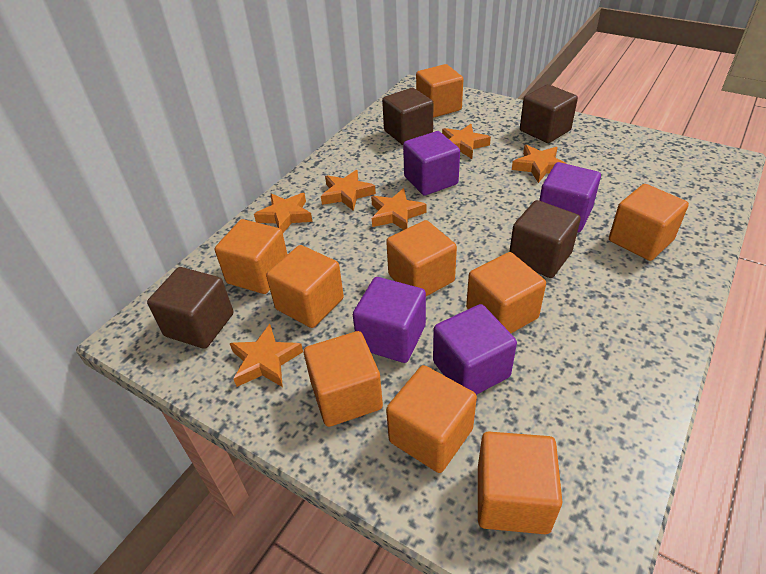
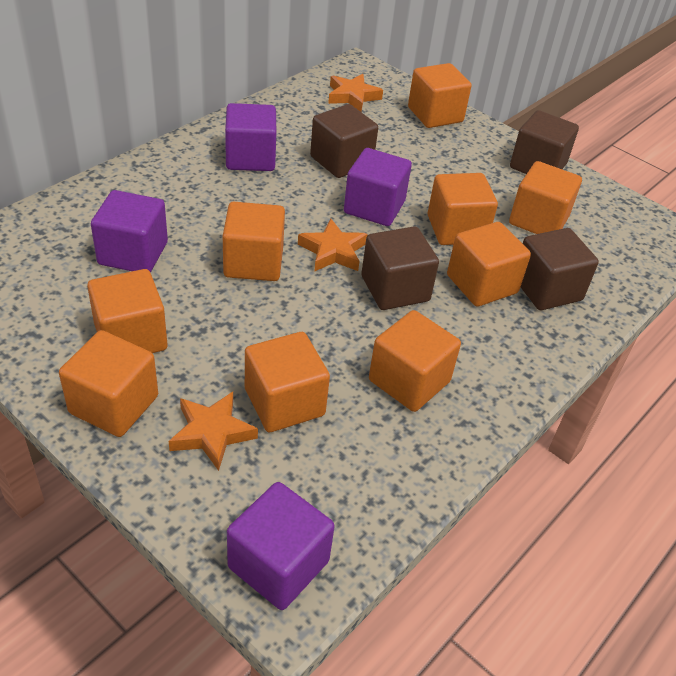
orange star: 6 -> 3

